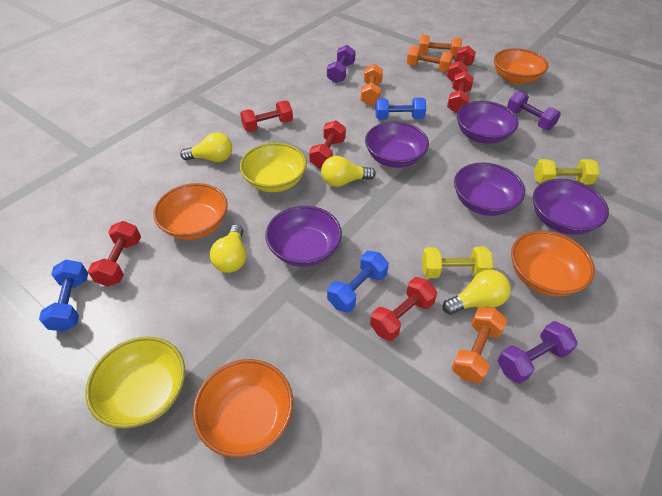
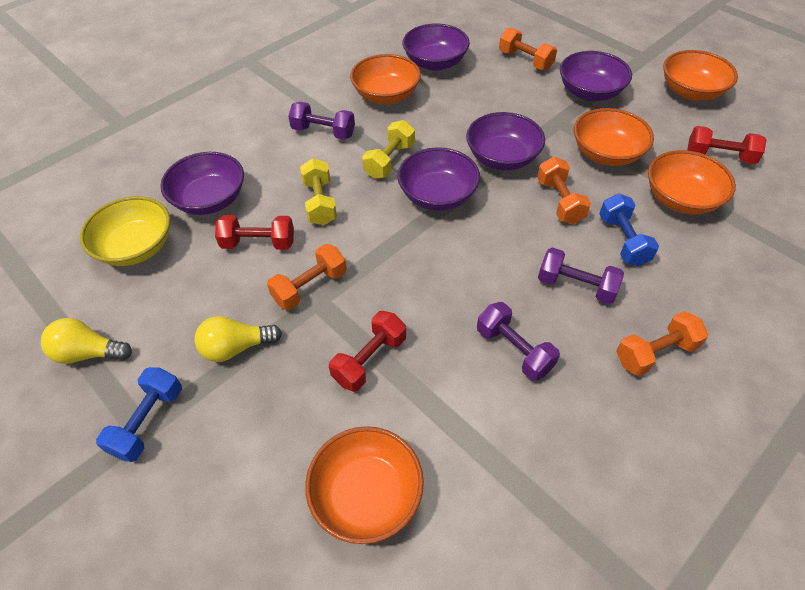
blue dumbbell: 3 -> 2
orange bowl: 4 -> 5
red dumbbell: 6 -> 3
yellow bowl: 2 -> 1
yellow light bulb: 4 -> 2

